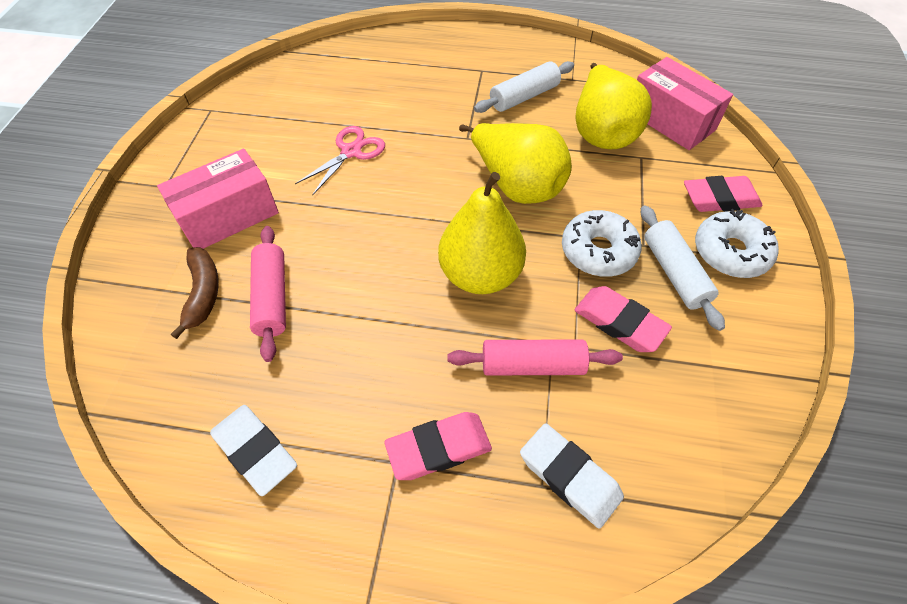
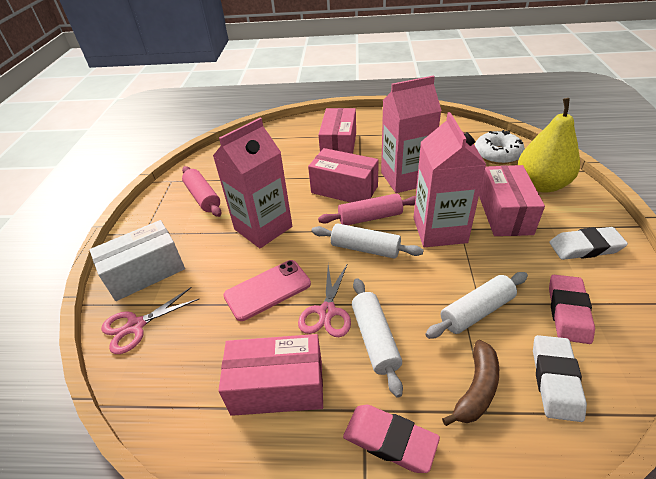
pink box: 2 -> 4
pink carton: 0 -> 3
pink eraser: 3 -> 2
pink phone: 0 -> 1
pink scissors: 1 -> 2
white box: 0 -> 1
white donut: 2 -> 1
white rolling pin: 2 -> 3
yellow pear: 3 -> 1

